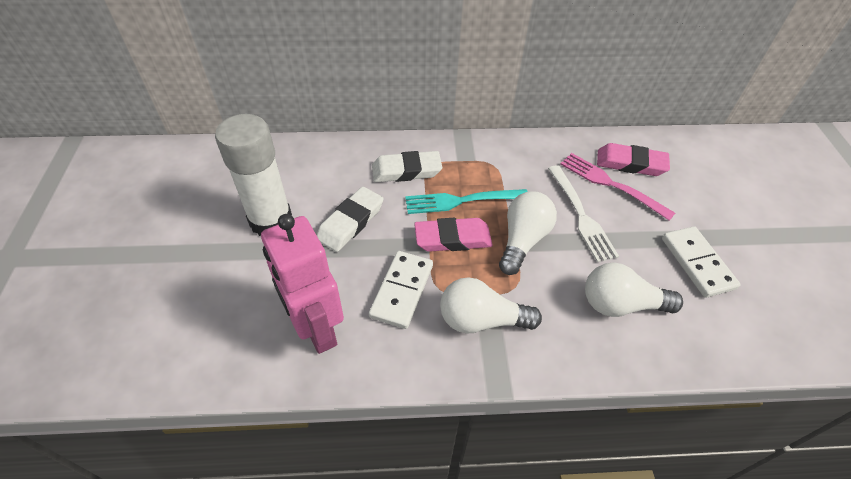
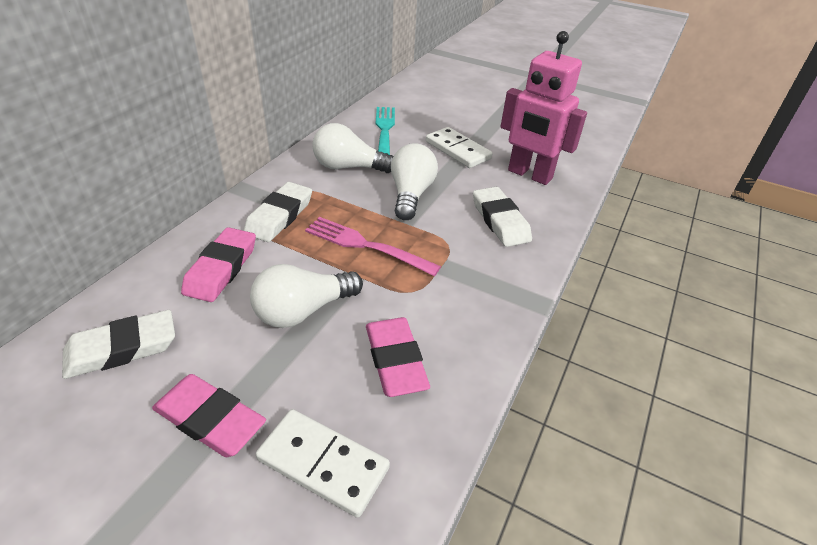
pink eraser: 2 -> 3
white eraser: 2 -> 3
white fork: 1 -> 0
white glue stick: 1 -> 0

